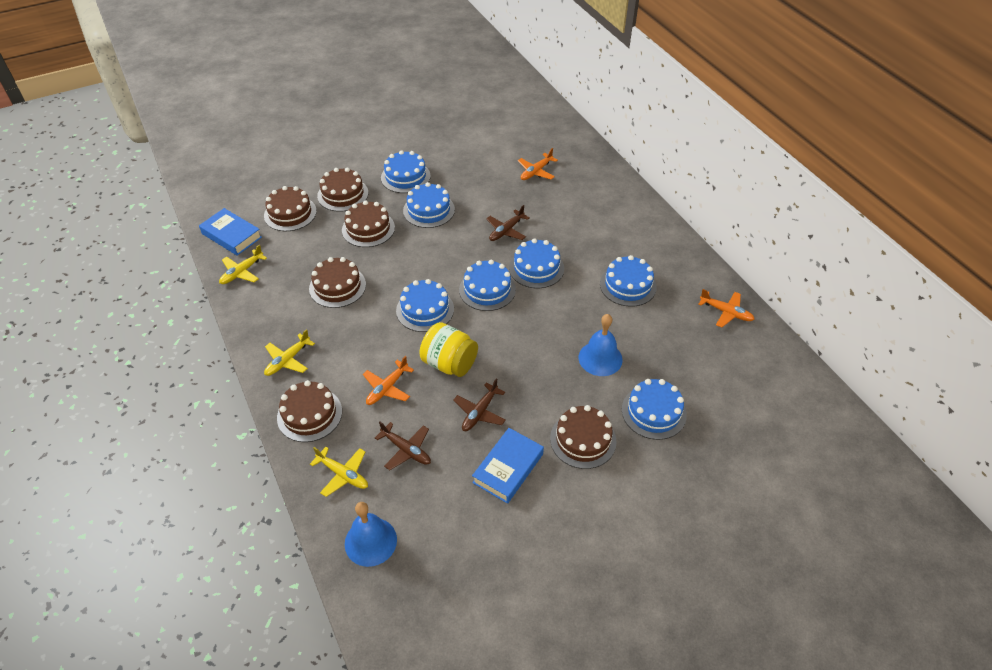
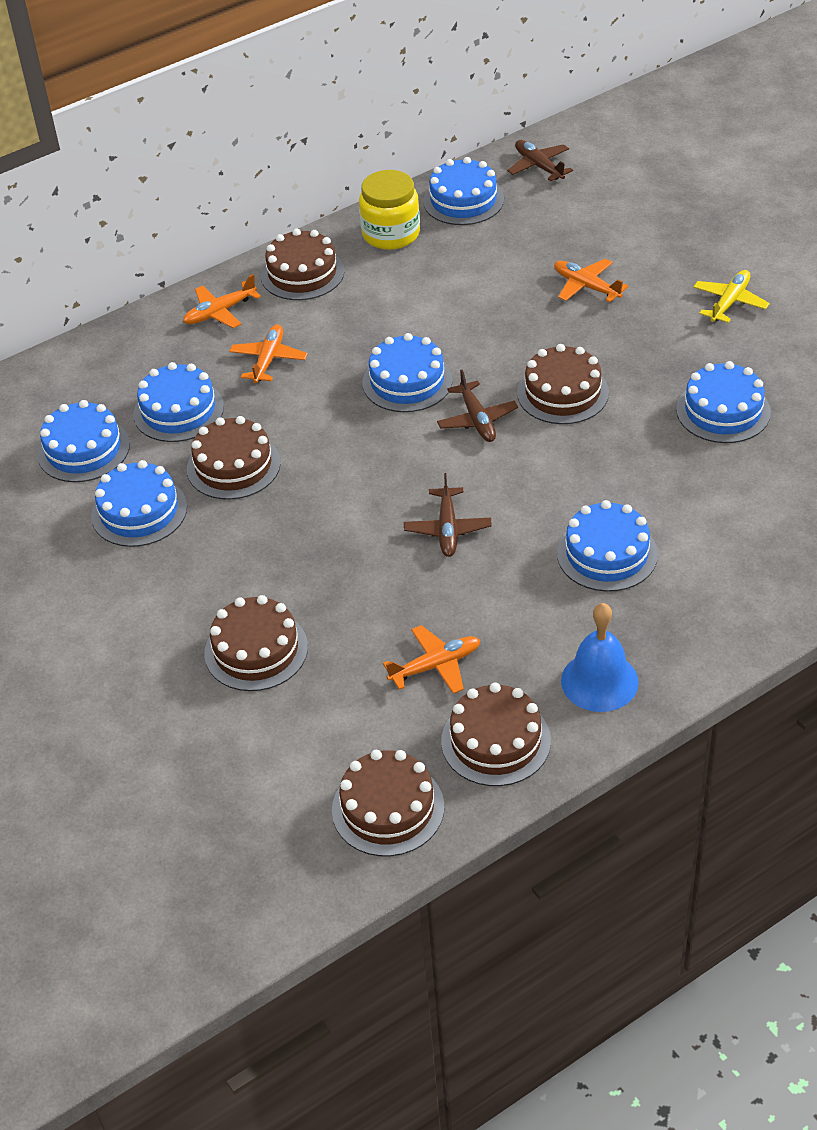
blue bell: 2 -> 1
blue book: 2 -> 0
orange plane: 3 -> 4
yellow plane: 3 -> 1

